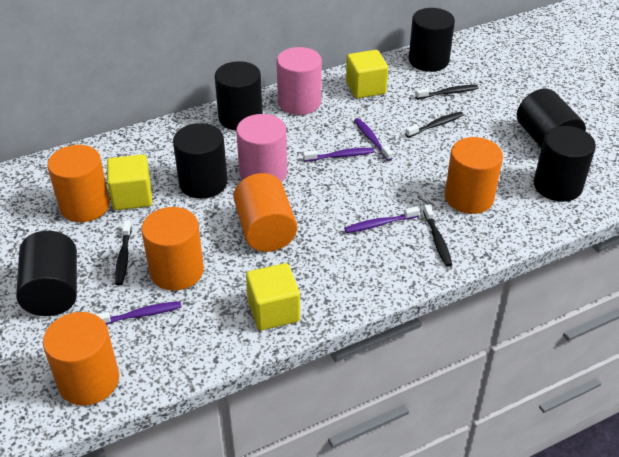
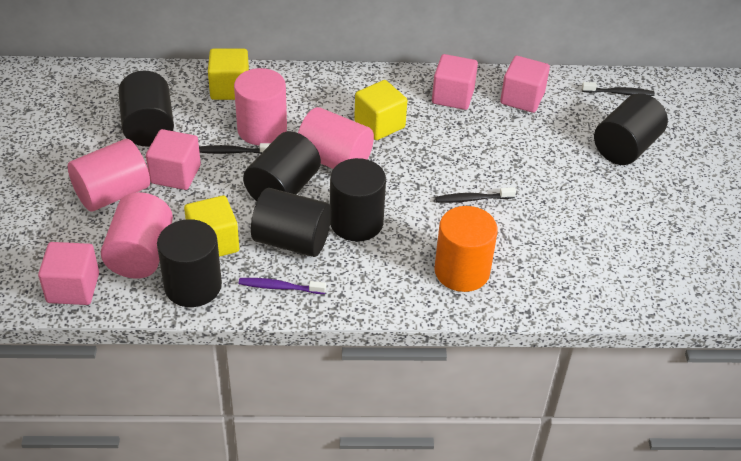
black toothbrush: 4 -> 3
orange cylinder: 5 -> 1
pink cube: 0 -> 4
pink cylinder: 2 -> 4
purple toothbrush: 4 -> 1

